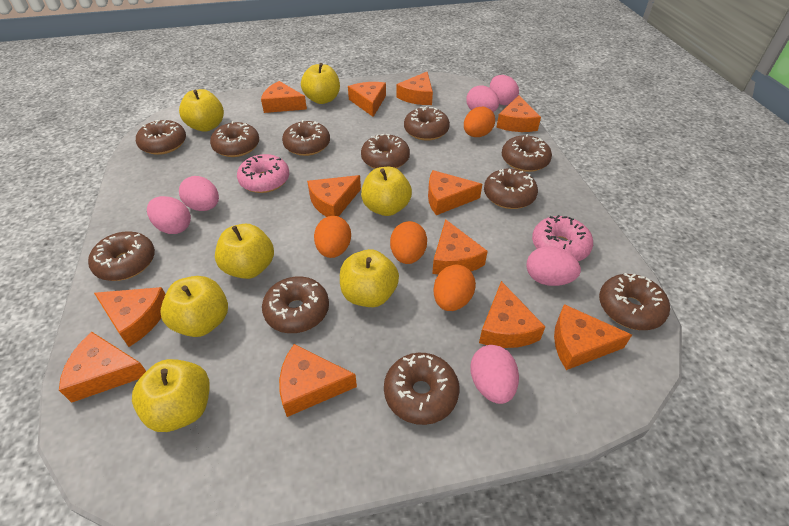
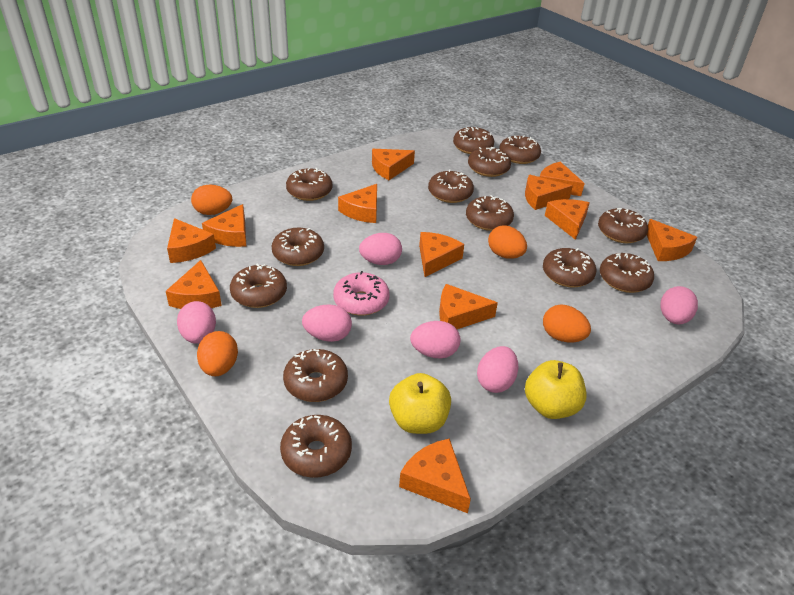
brown donut: 11 -> 13
pink donut: 2 -> 1
yellow apple: 7 -> 2

